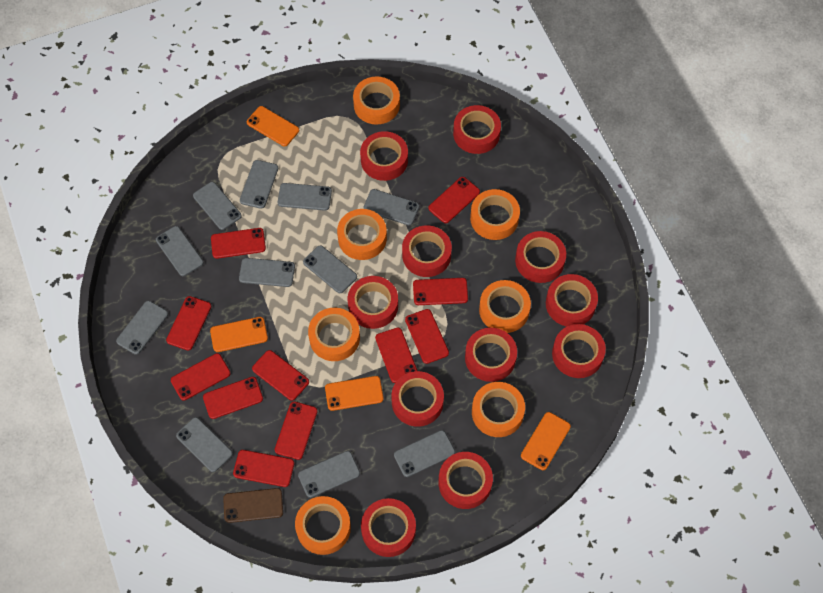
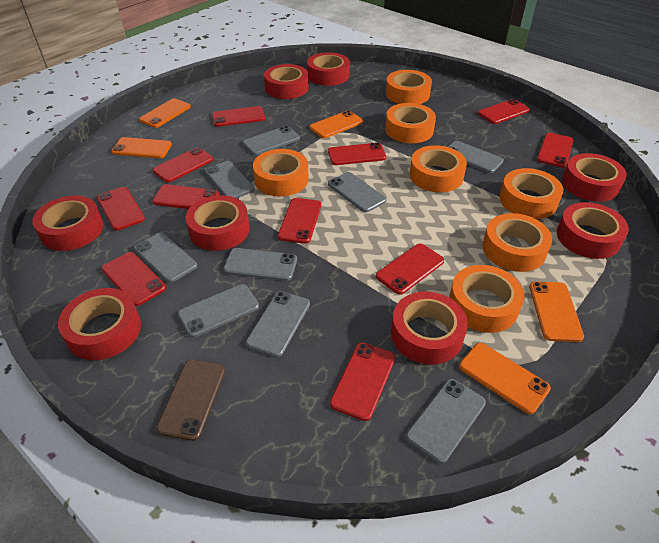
grey phone: 11 -> 9
orange phone: 4 -> 5
red tape: 11 -> 8

